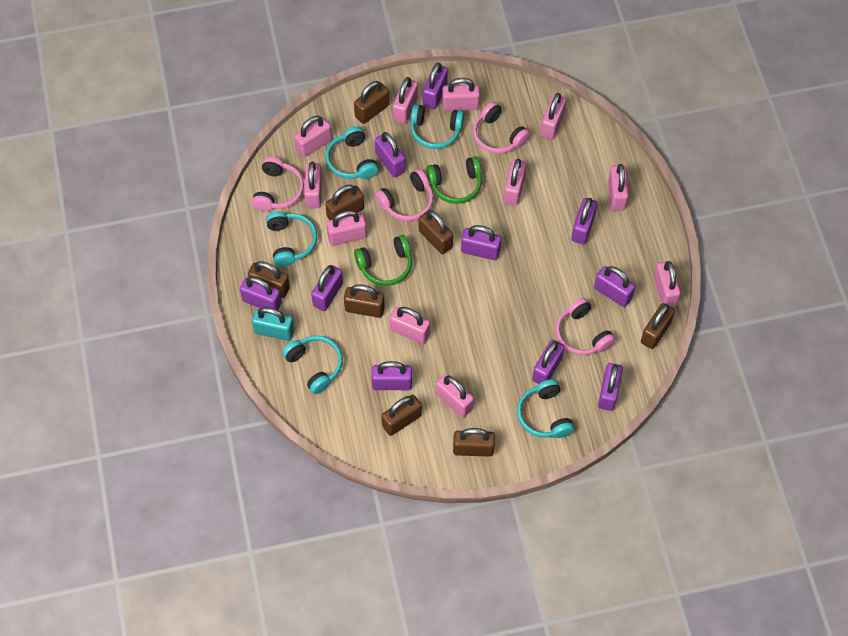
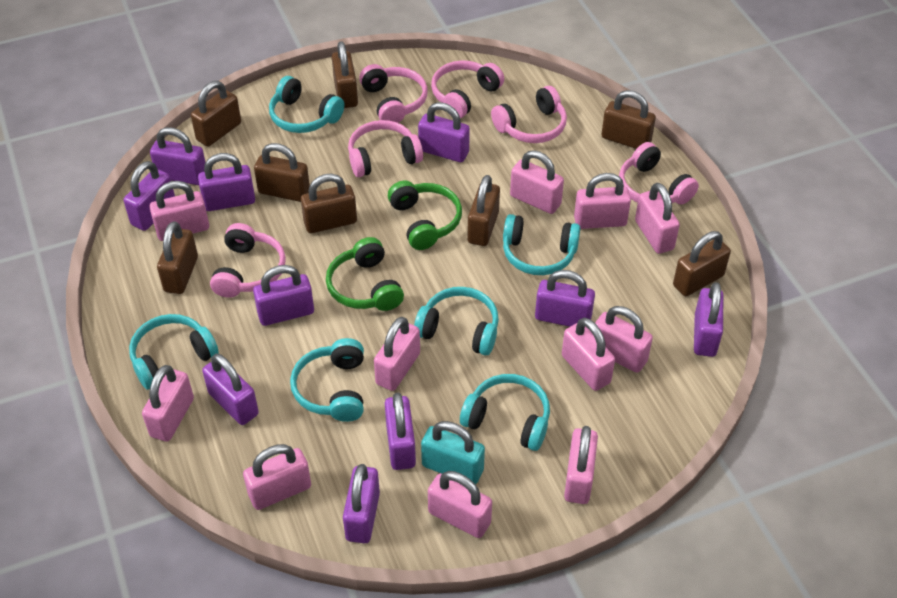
pink headphones: 4 -> 6
turquoise headphones: 5 -> 6

